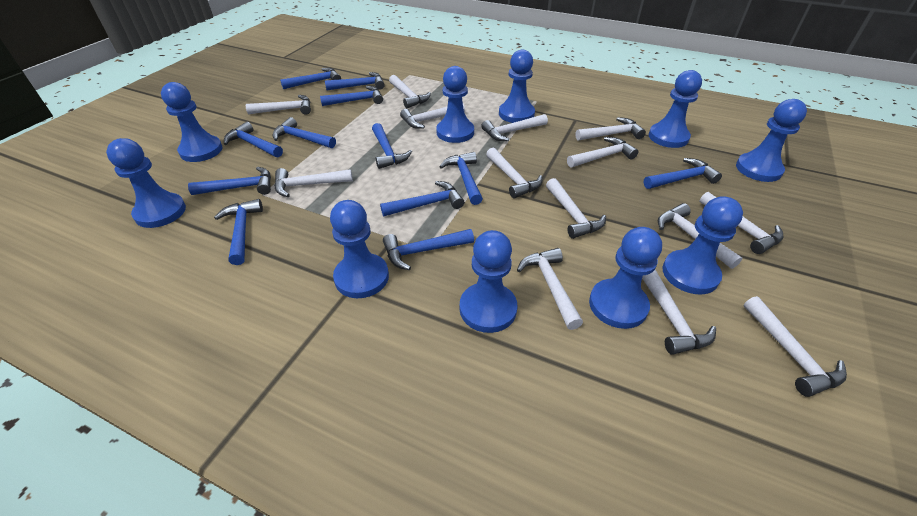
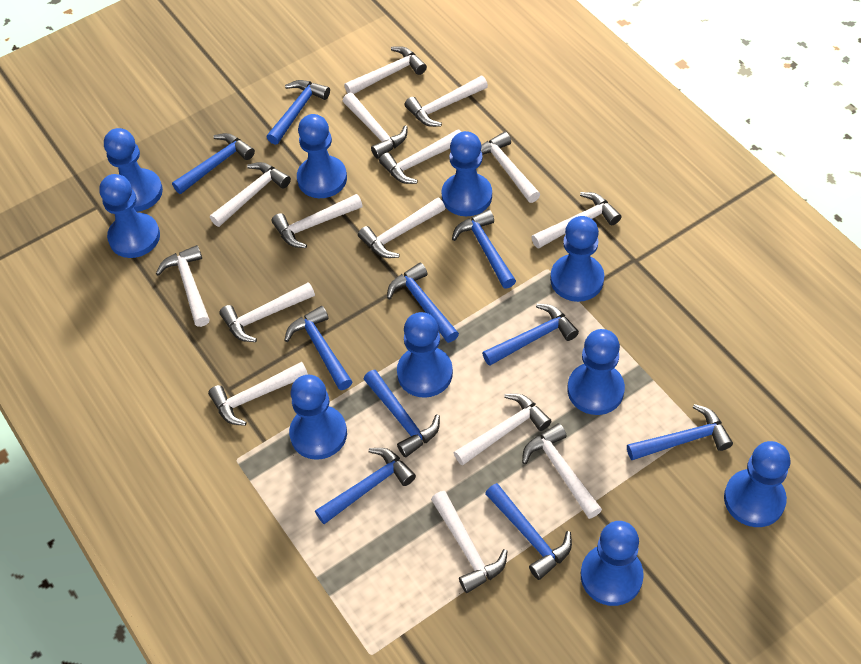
blue hammer: 12 -> 10
white hammer: 14 -> 15

